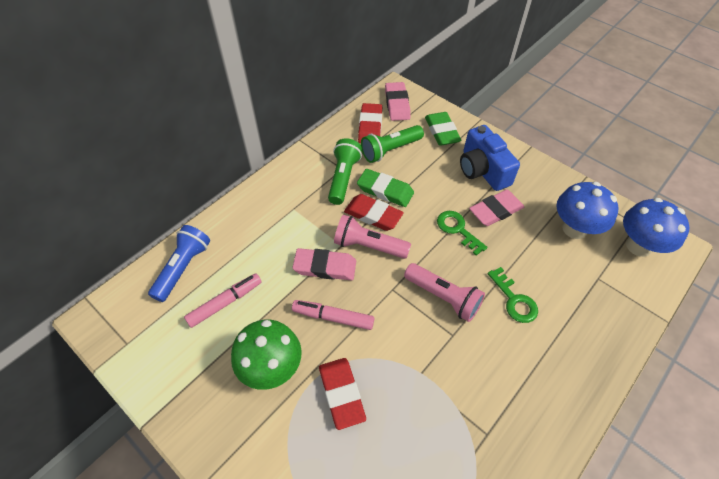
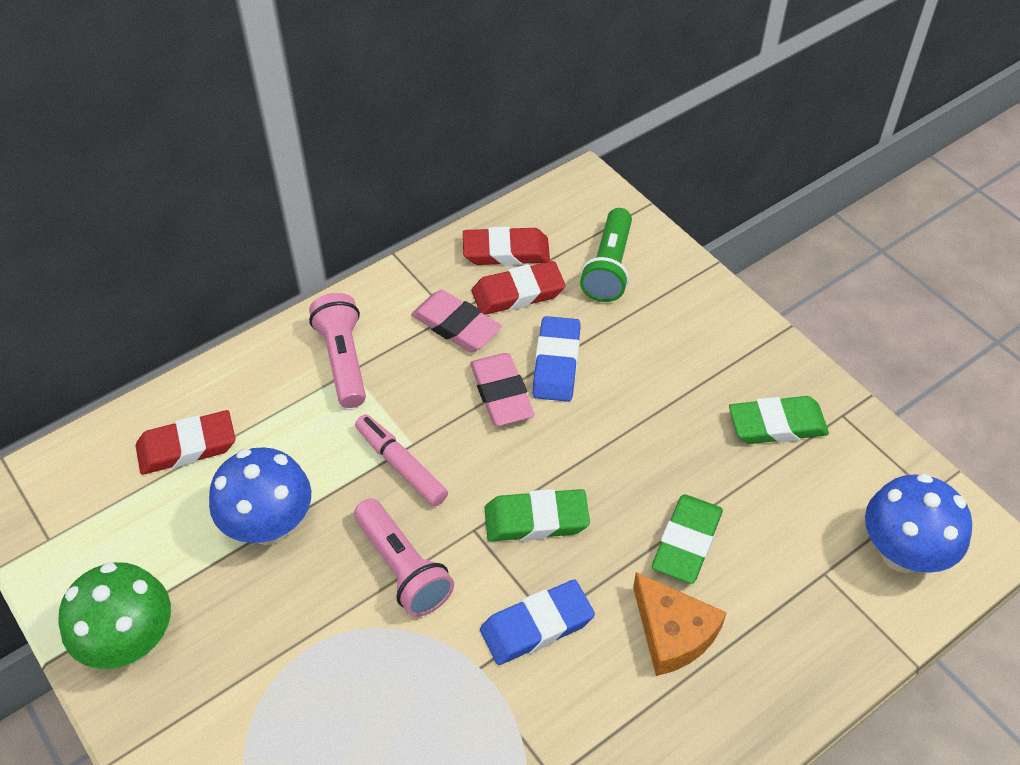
blue camera: 1 -> 0
blue eraser: 0 -> 2
blue flashlight: 1 -> 0
green eraser: 2 -> 3
green flashlight: 2 -> 1
green key: 2 -> 0
orange cheese: 0 -> 1
pink eraser: 3 -> 2
pink marker: 2 -> 1

